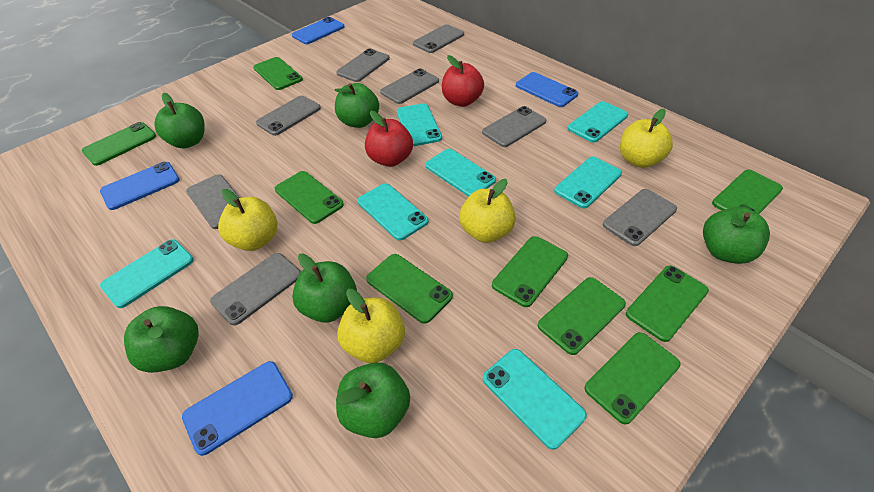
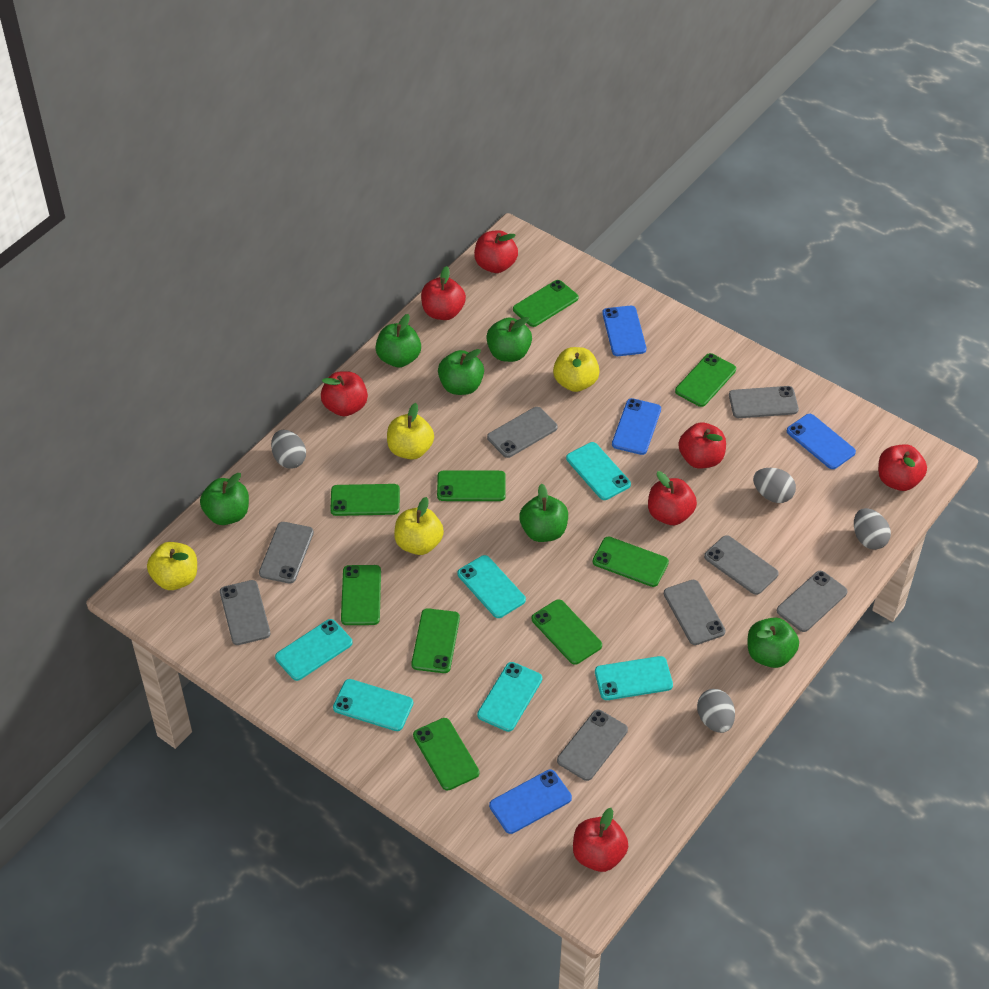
grey egg: 0 -> 4
red apple: 2 -> 7
turquoise phone: 7 -> 6

